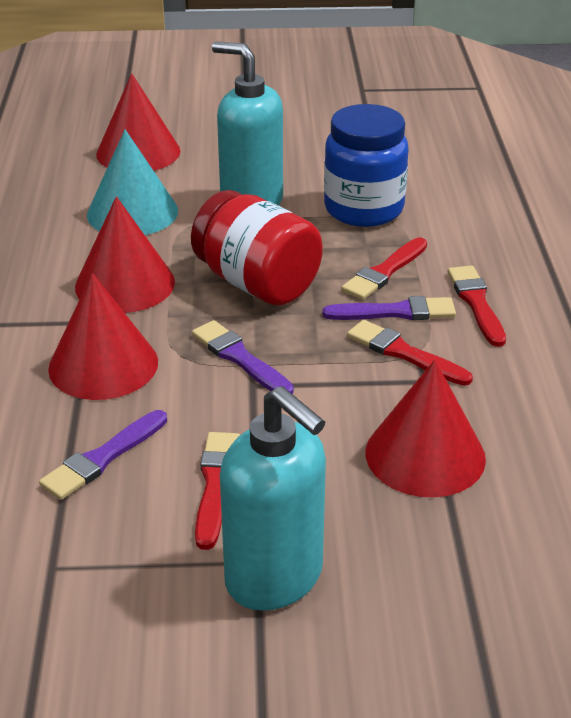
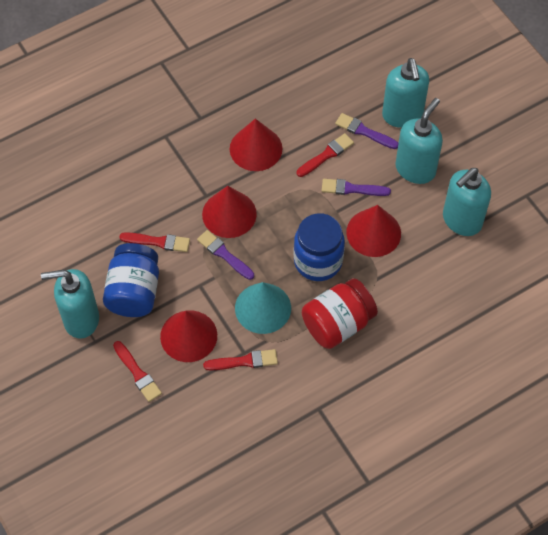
blue jar: 1 -> 2
turquoise soap dispenser: 2 -> 4

